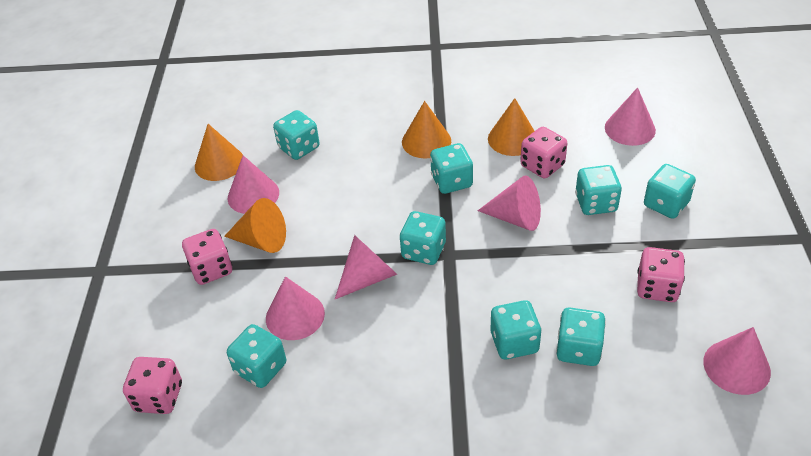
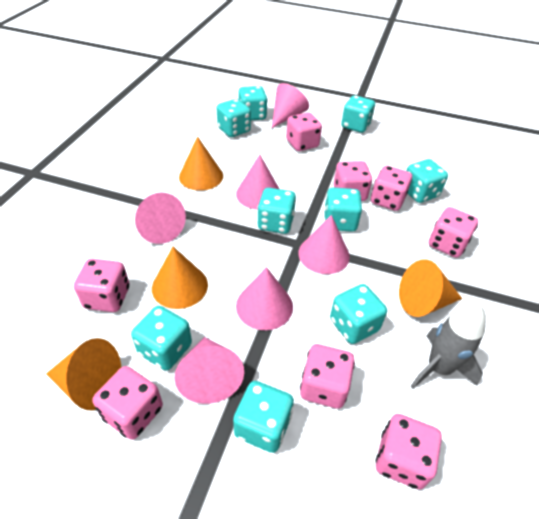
grey rocket: 0 -> 1
pink dice: 4 -> 8
turquoise dice: 8 -> 9

